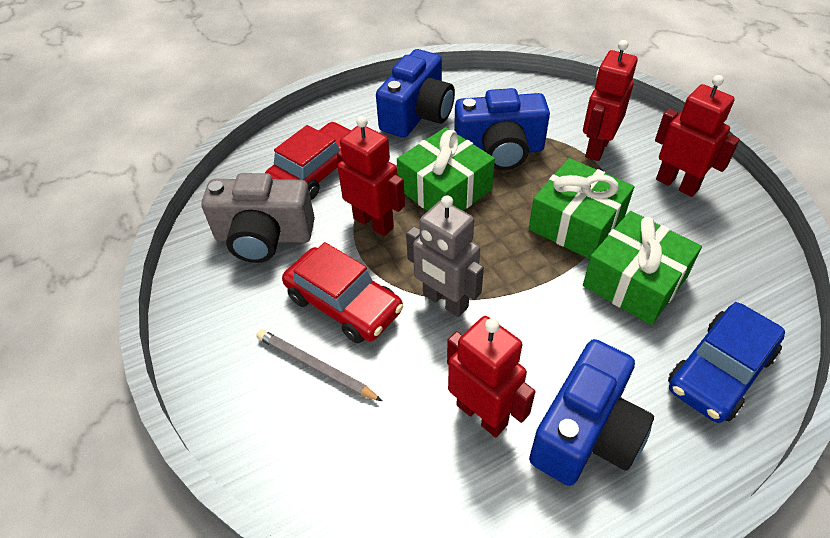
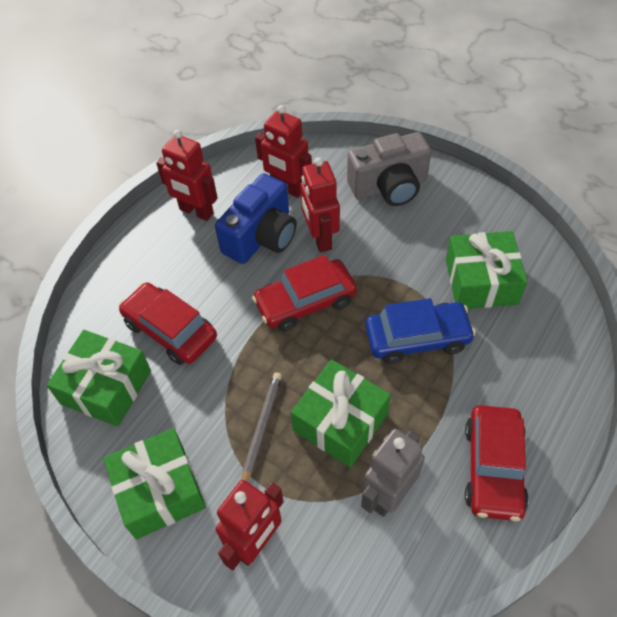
blue camera: 3 -> 1
green gift: 3 -> 4
red car: 2 -> 3

